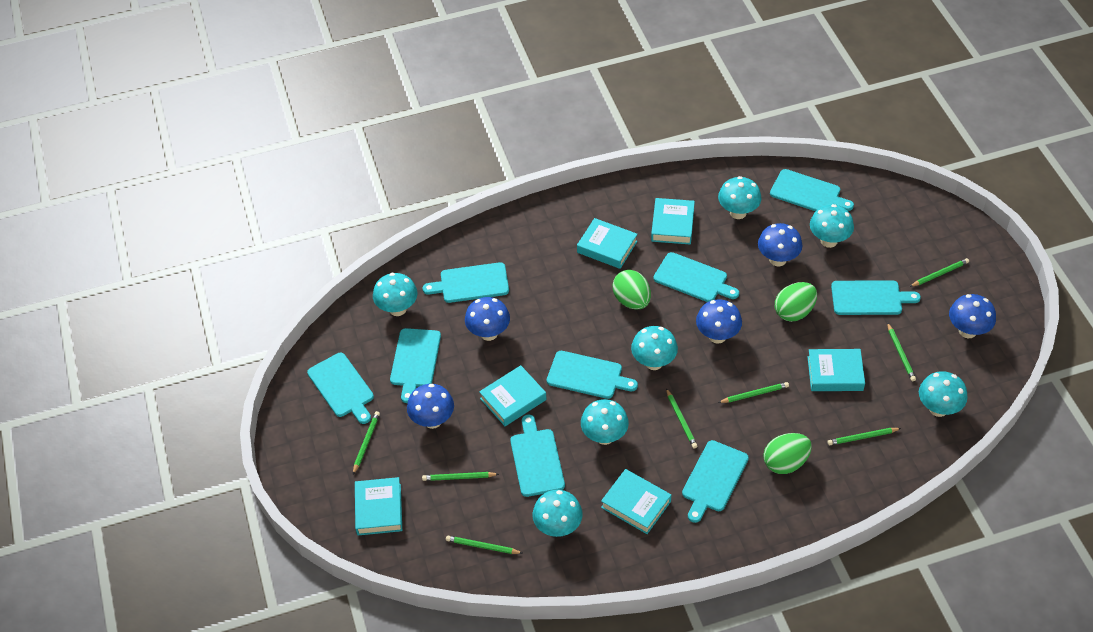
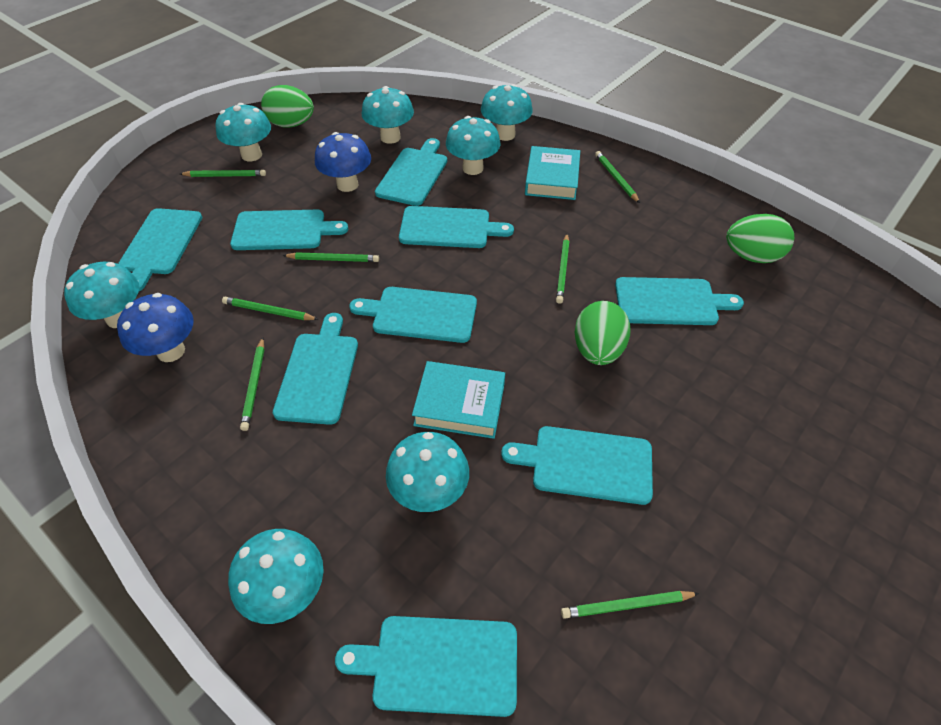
blue mushroom: 5 -> 2
green pencil: 8 -> 7
turquoise book: 6 -> 2

